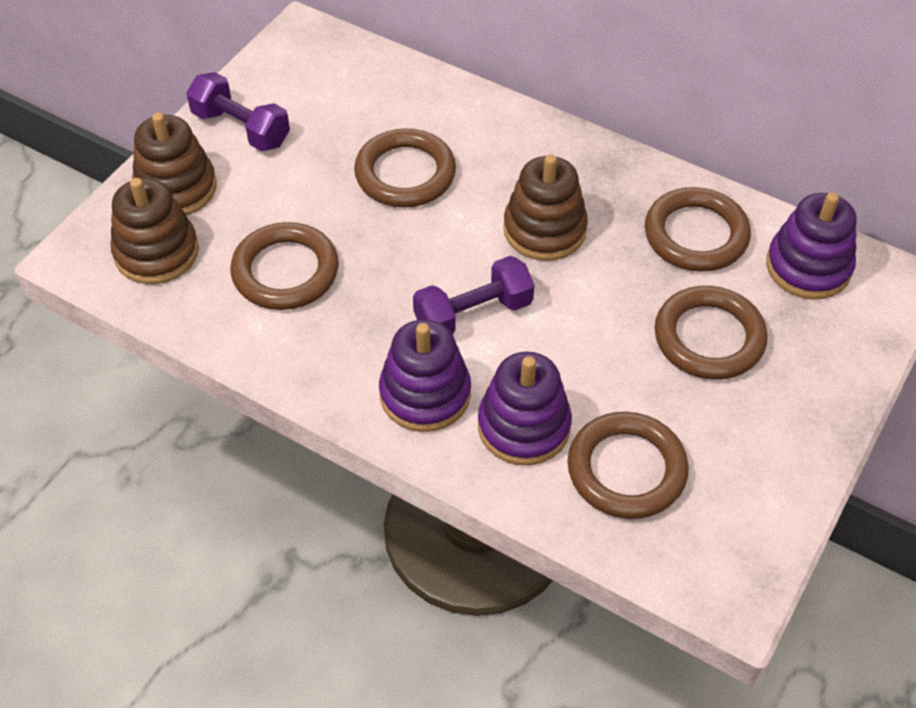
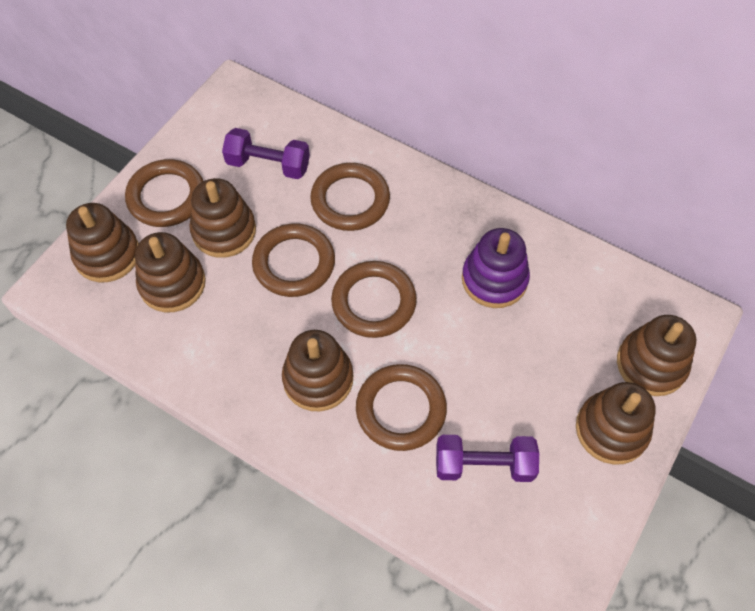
brown stacking toy: 3 -> 6
purple stacking toy: 3 -> 1

